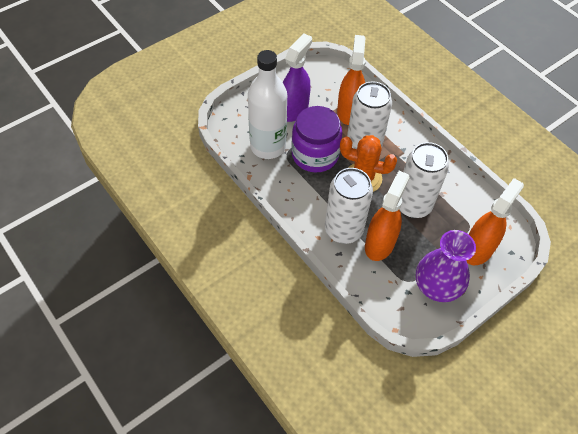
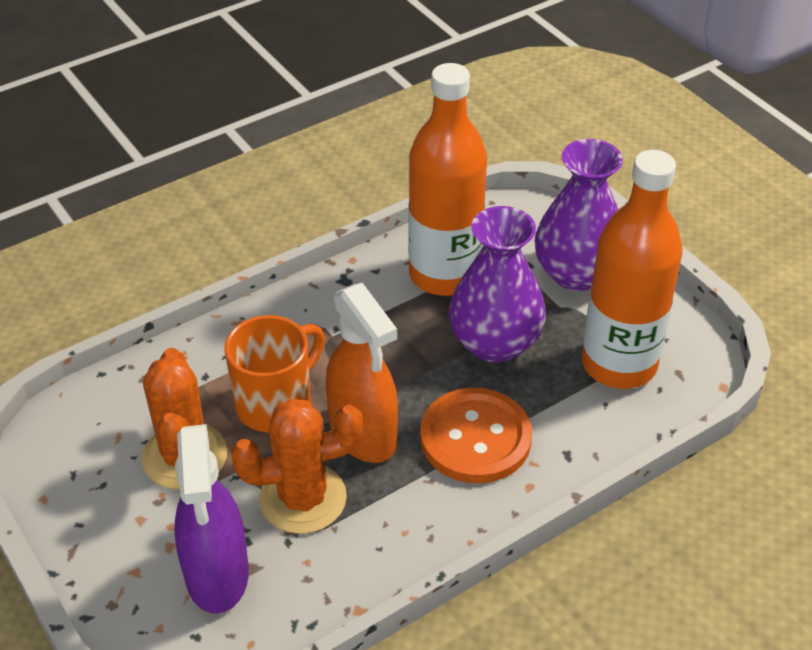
orange bottle: 0 -> 2
orange button: 0 -> 1
orange cactus: 1 -> 2
orange mug: 0 -> 1
orange spray bottle: 3 -> 1
purple jar: 1 -> 0
purple vase: 1 -> 2
white bottle: 1 -> 0
white can: 3 -> 0

